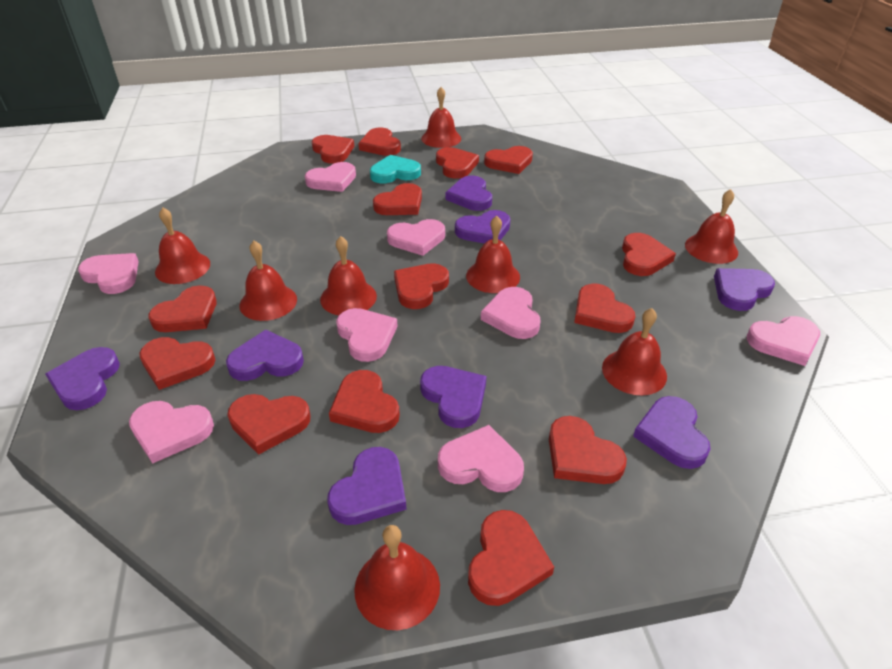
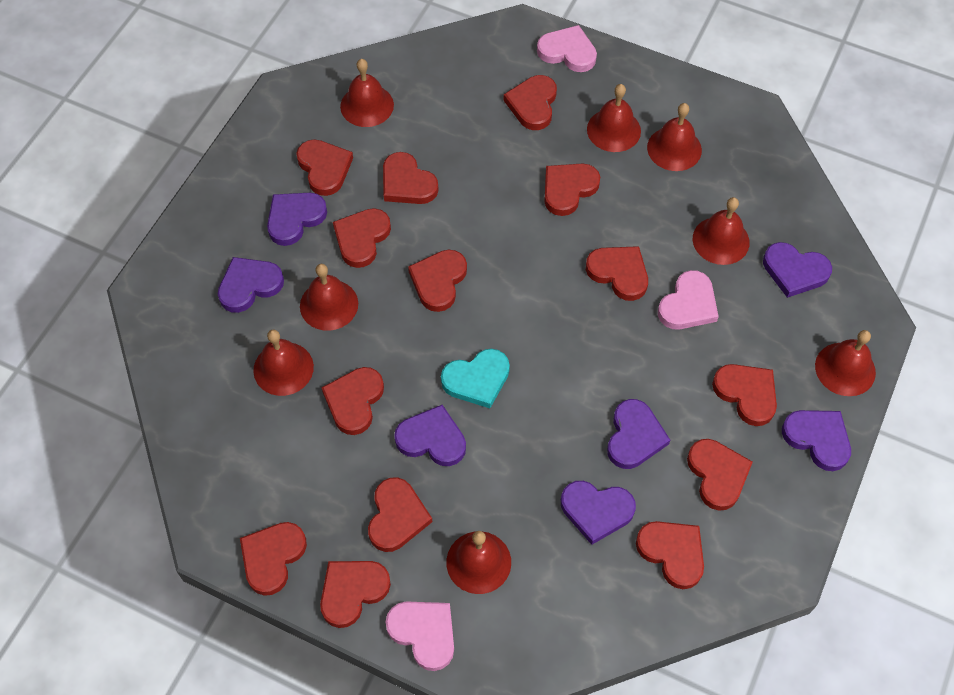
pink heart: 8 -> 3
purple heart: 8 -> 7

